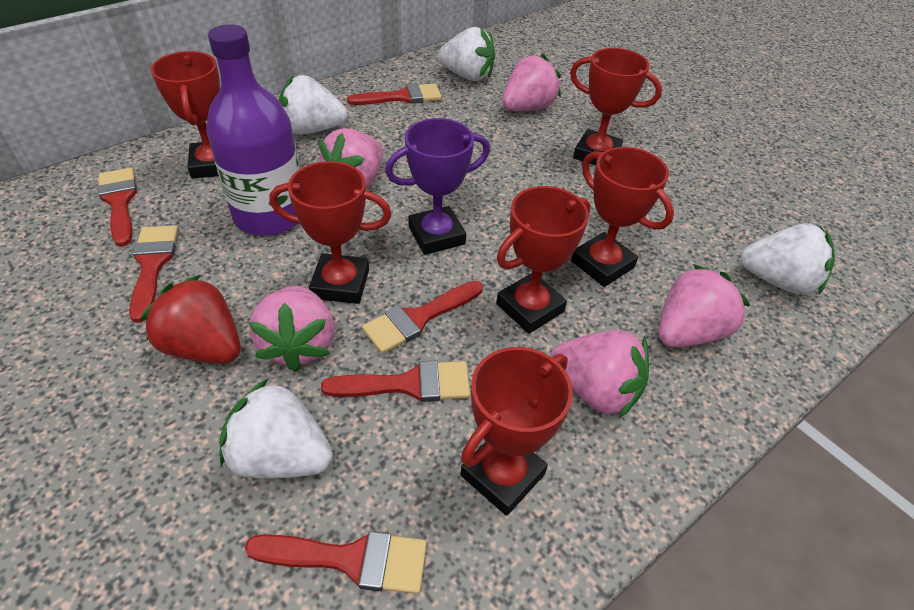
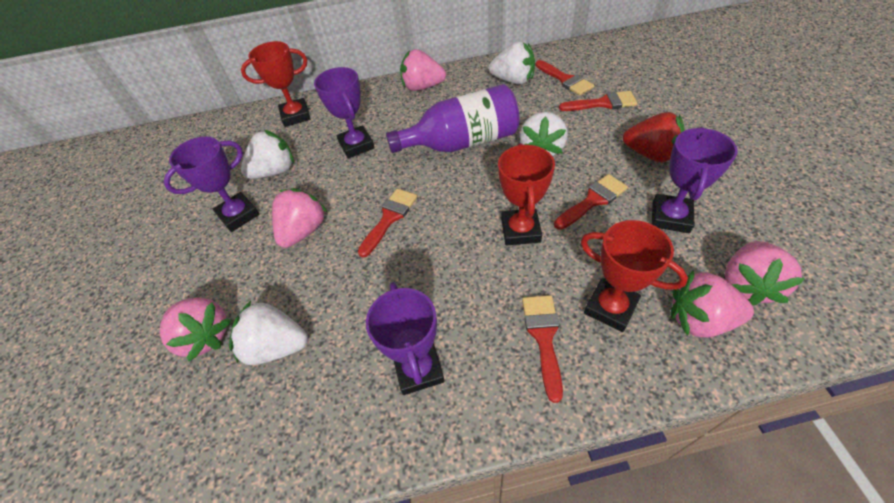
purple trophy: 1 -> 4
red brush: 6 -> 5
red trophy: 6 -> 3

